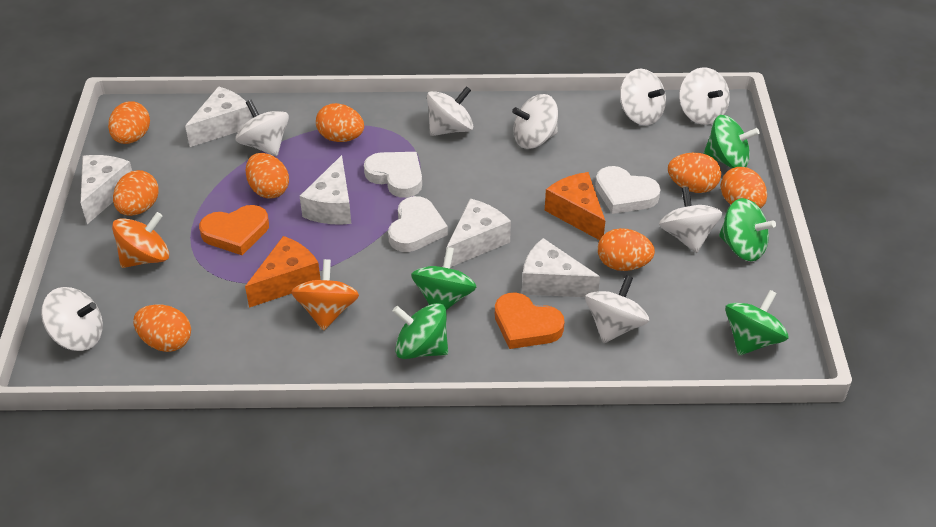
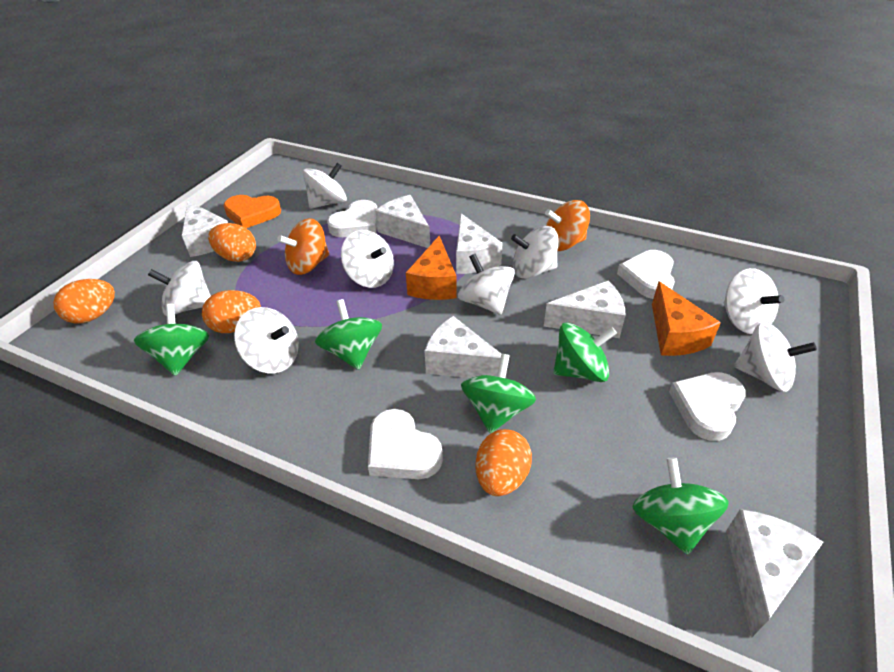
orange egg: 8 -> 4
orange heart: 2 -> 1
white cheese: 5 -> 6
white heart: 3 -> 4

